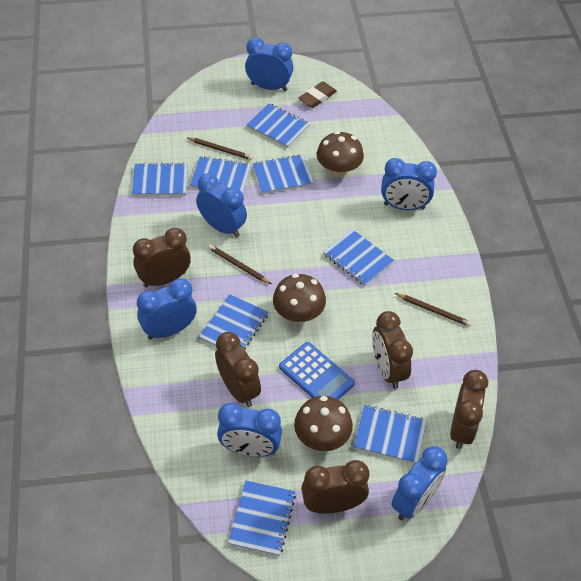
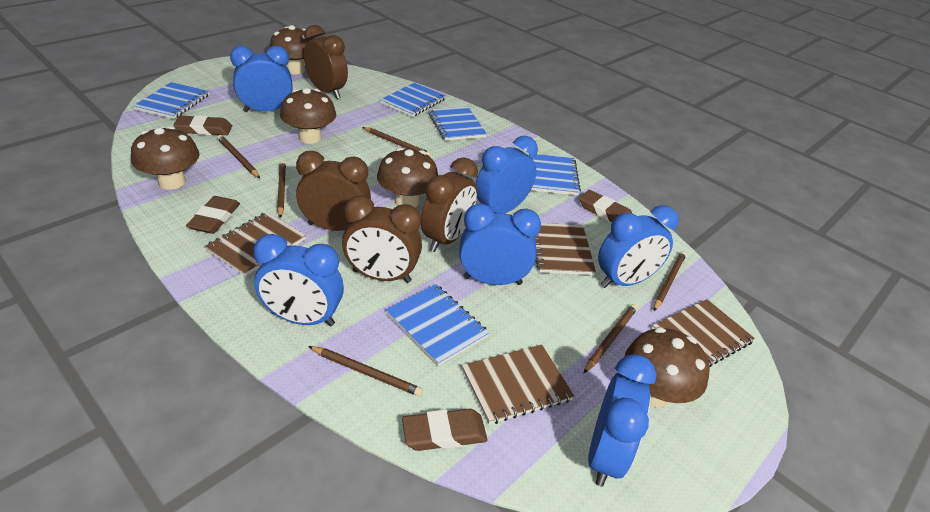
blue calculator: 1 -> 0
blue notebook: 8 -> 5
brown clock: 5 -> 4
brown eraser: 1 -> 4
brown mushroom: 3 -> 5
brown notebook: 0 -> 4
brown pencil: 3 -> 6

